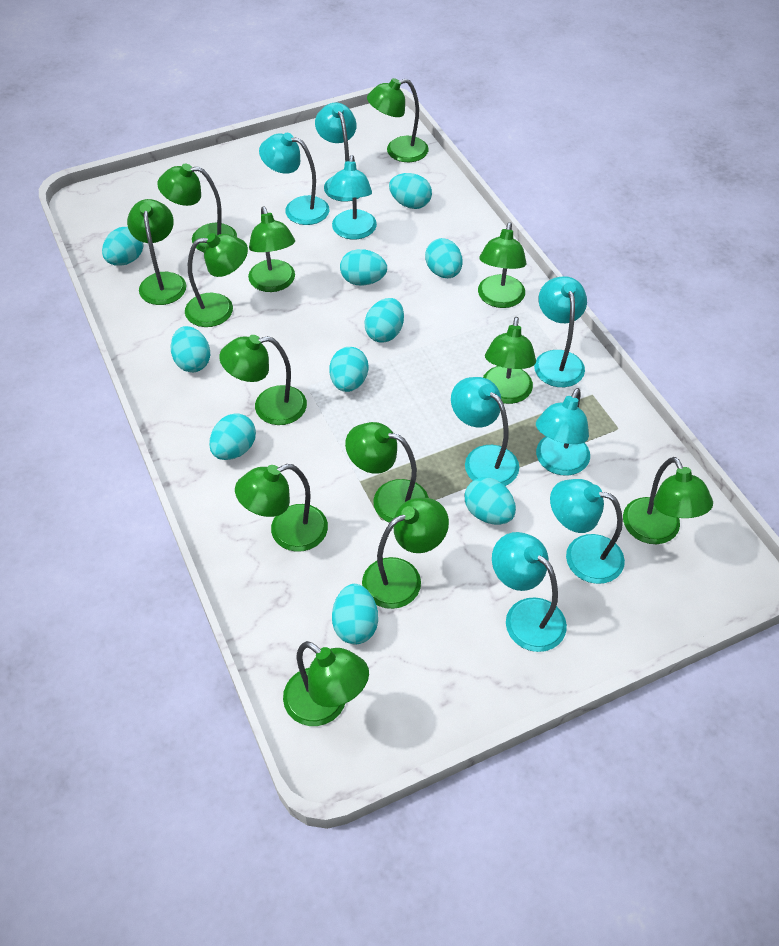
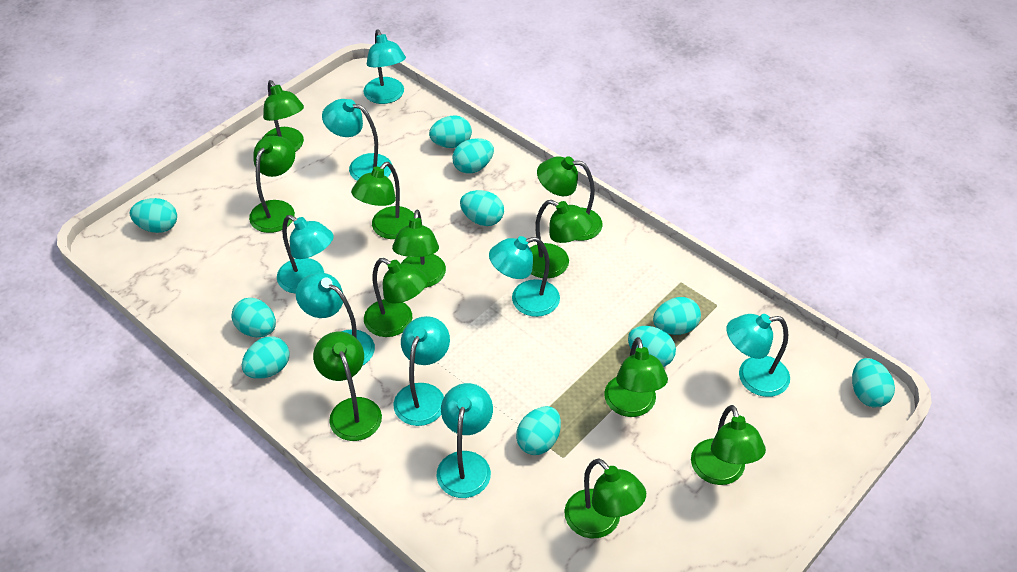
green lamp: 13 -> 11

